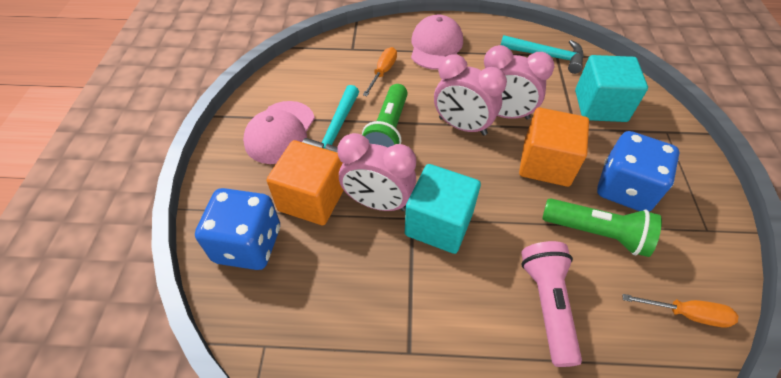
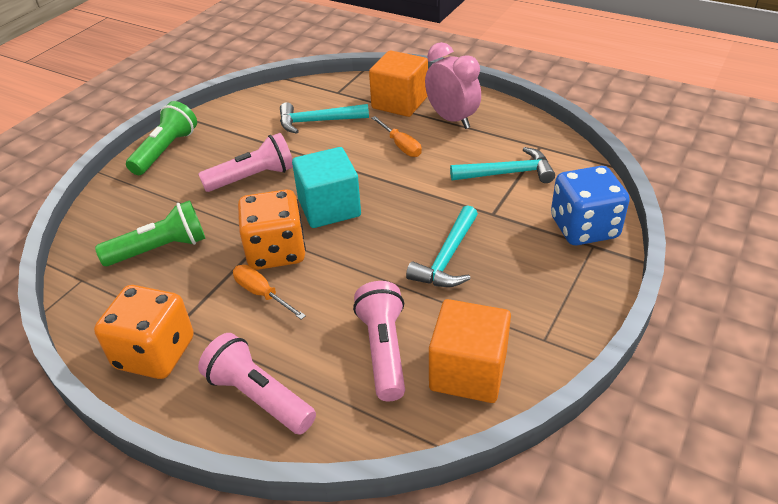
blue dice: 2 -> 1
orange dice: 0 -> 2
pink cap: 2 -> 0
pink clock: 3 -> 1
pink flashlight: 1 -> 3
turquoise cube: 2 -> 1
turquoise hammer: 2 -> 3

